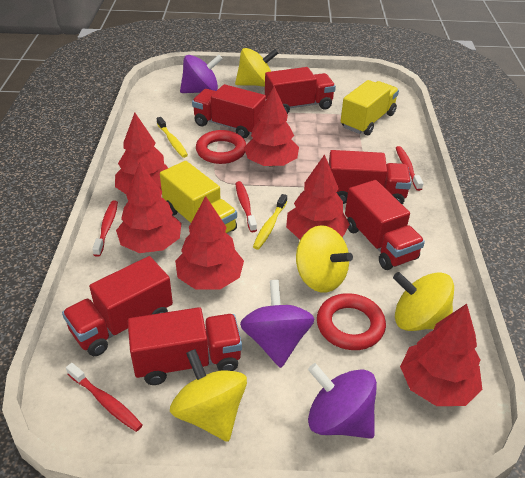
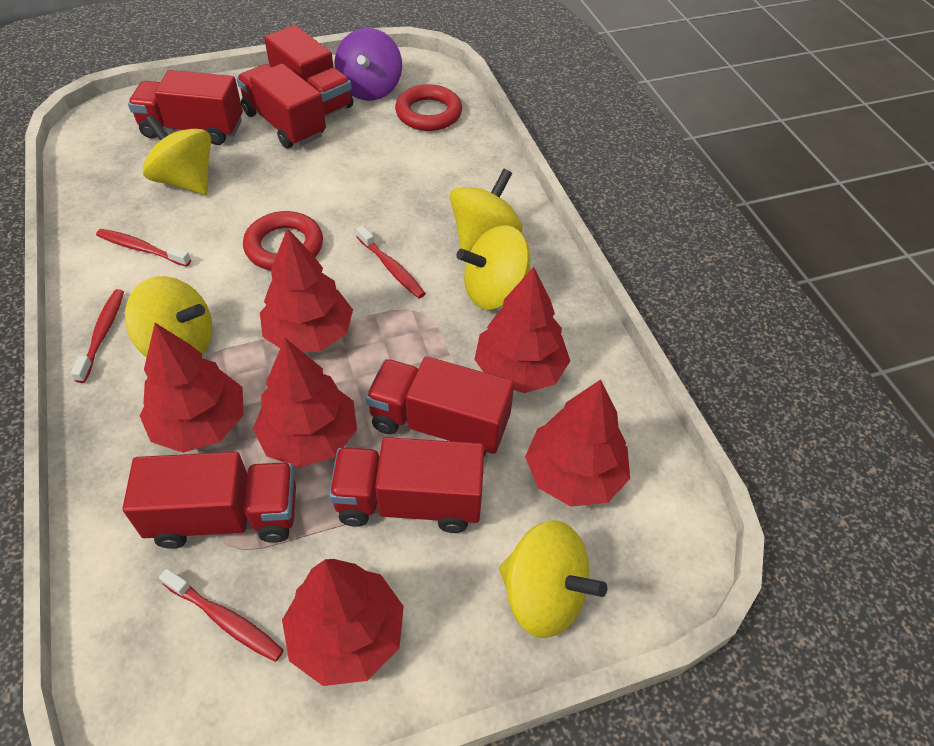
purple spinning top: 3 -> 1
yellow spinning top: 4 -> 5
yellow toothbrush: 2 -> 0
yellow truck: 2 -> 0

